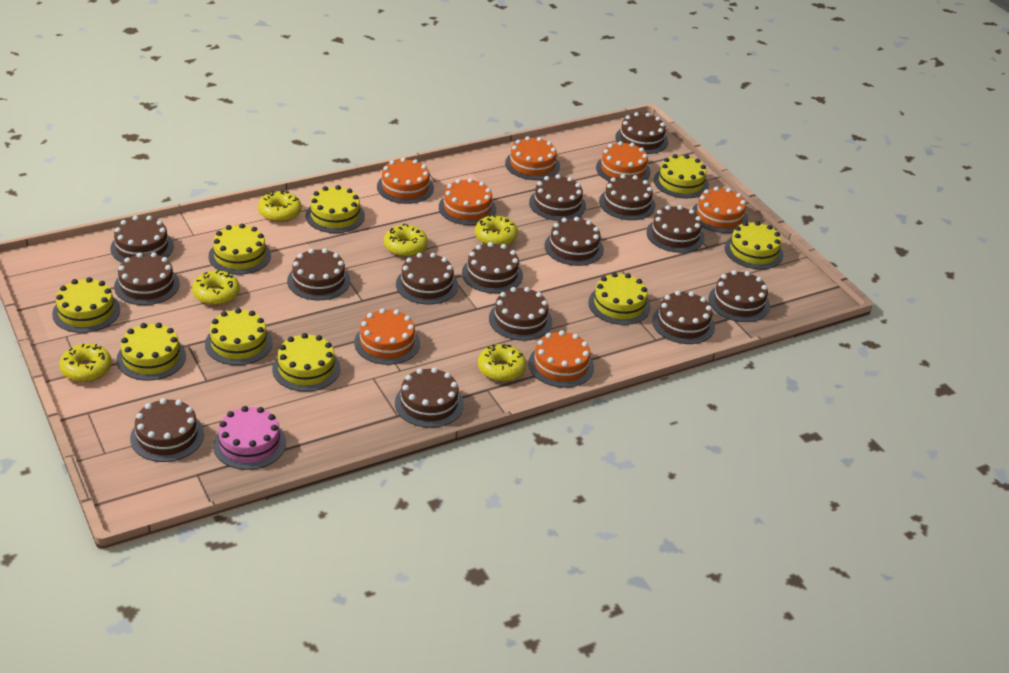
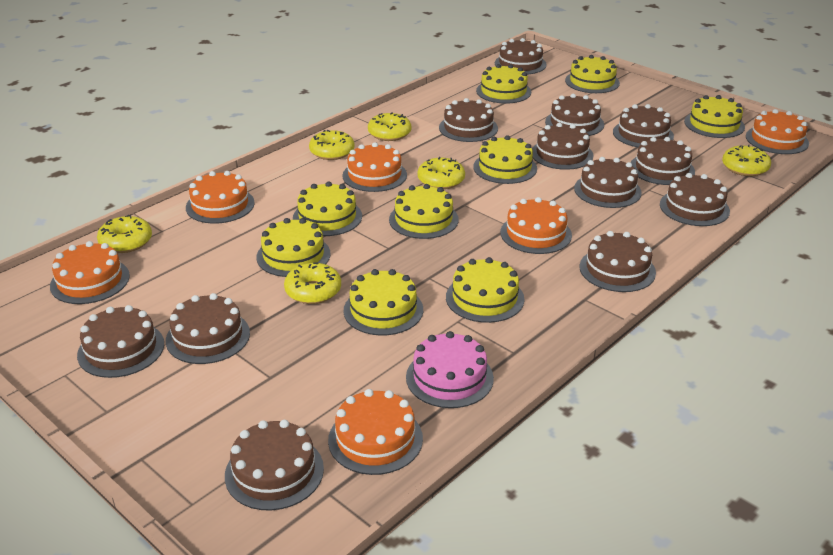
brown cake: 15 -> 12
orange cake: 7 -> 6

